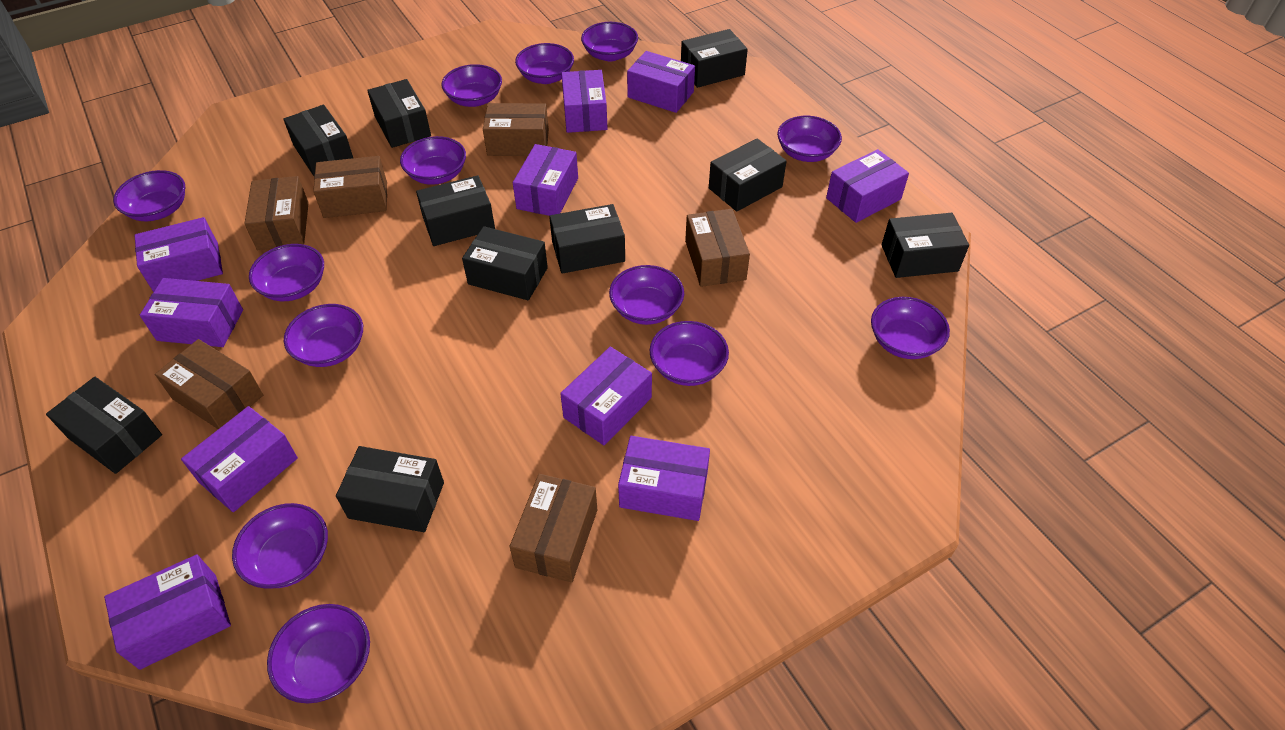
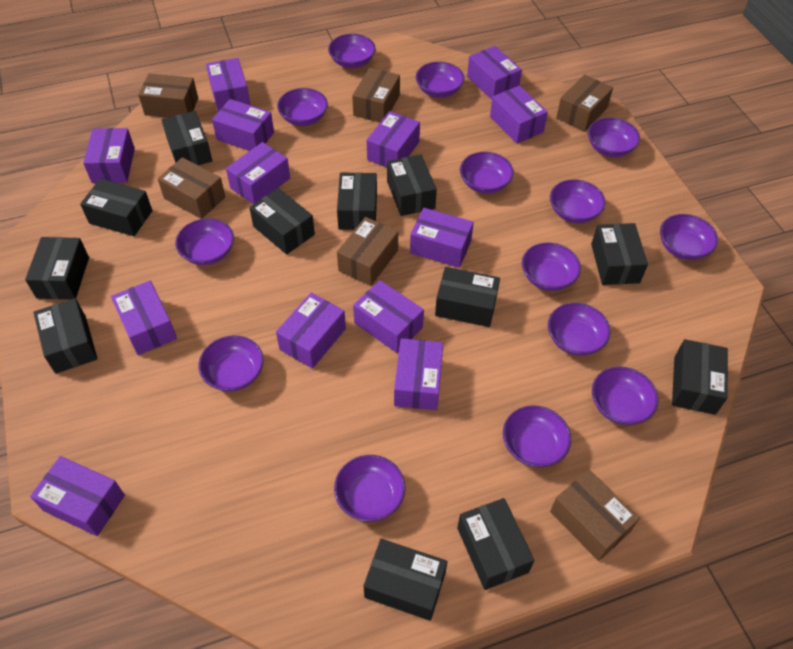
black box: 10 -> 12
purple bowl: 13 -> 14
purple box: 10 -> 13

